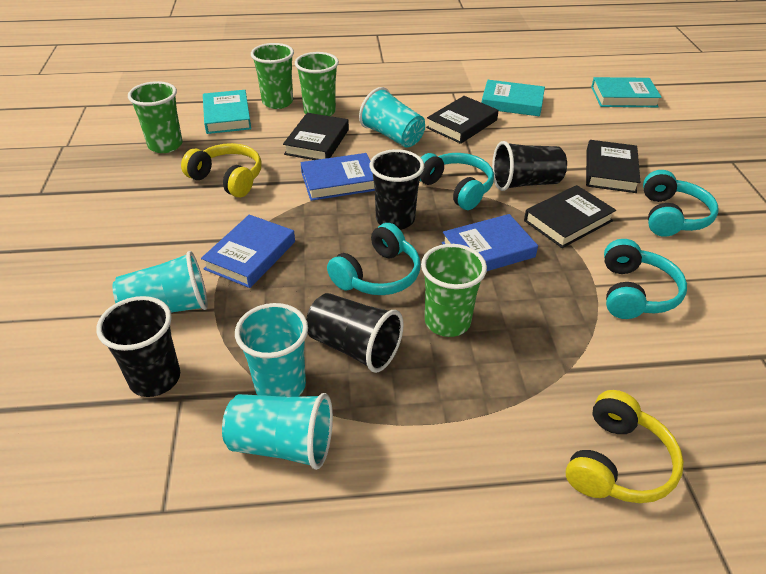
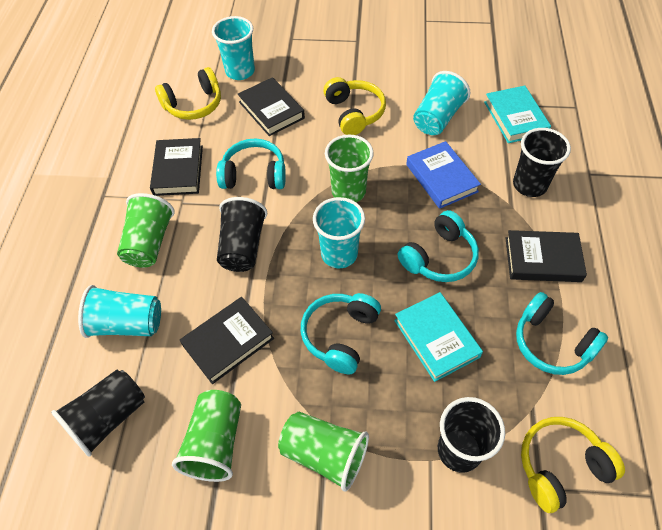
blue book: 3 -> 1
turquoise book: 3 -> 2
yellow headphones: 2 -> 3

